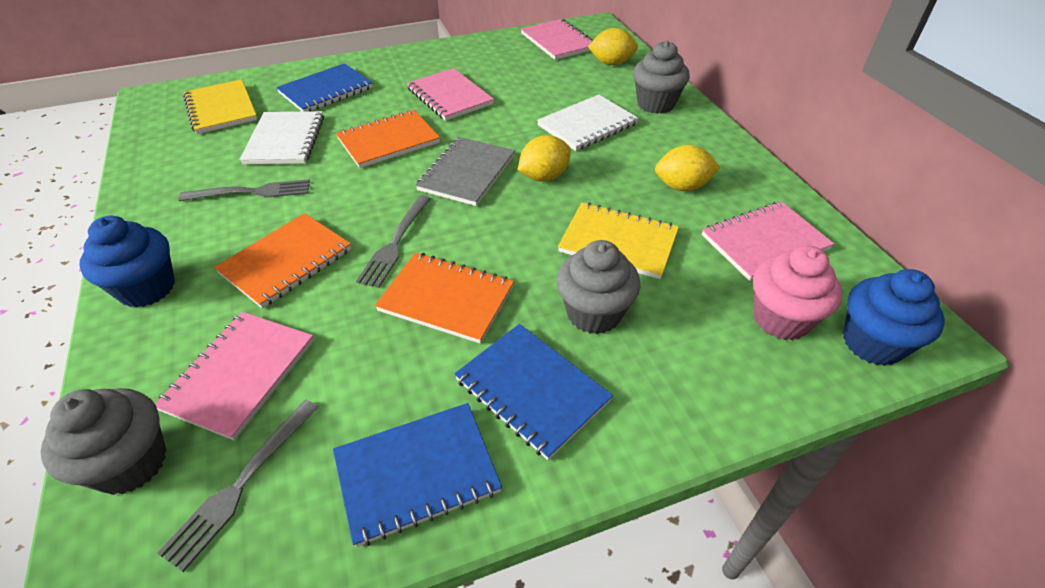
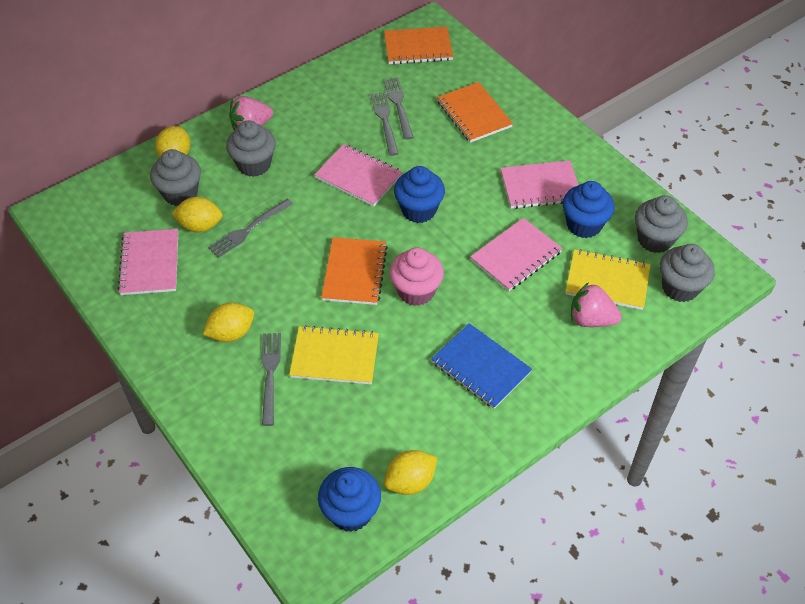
blue cupcake: 2 -> 3
blue notebook: 3 -> 1
grey cupcake: 3 -> 4
grey fork: 3 -> 4
grey notebook: 1 -> 0
pink strawberry: 0 -> 2
white notebook: 2 -> 0
yellow lemon: 3 -> 4

